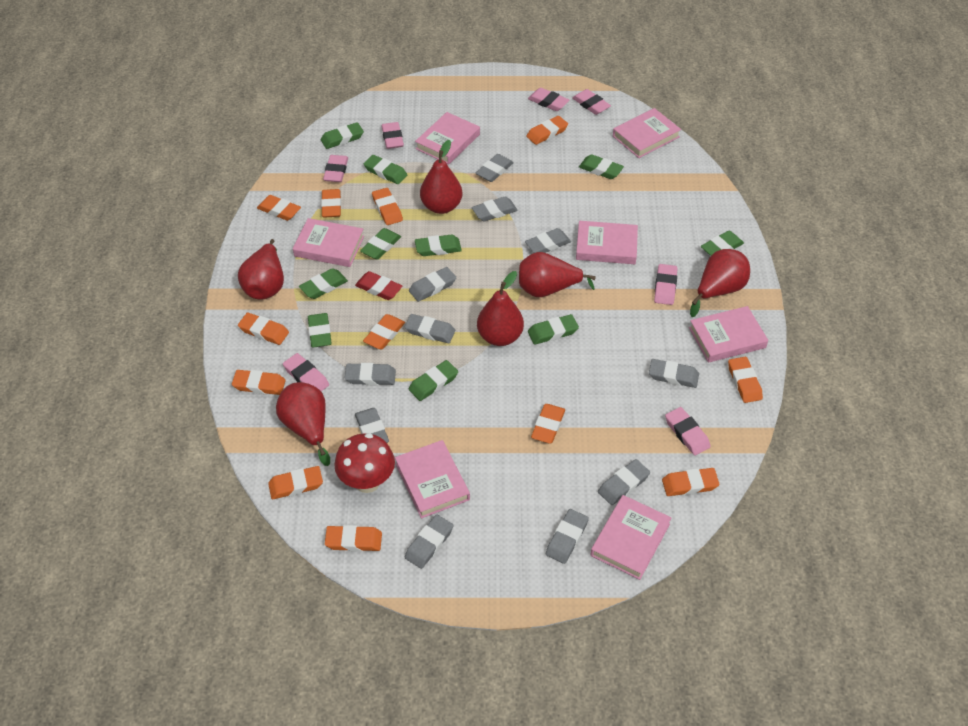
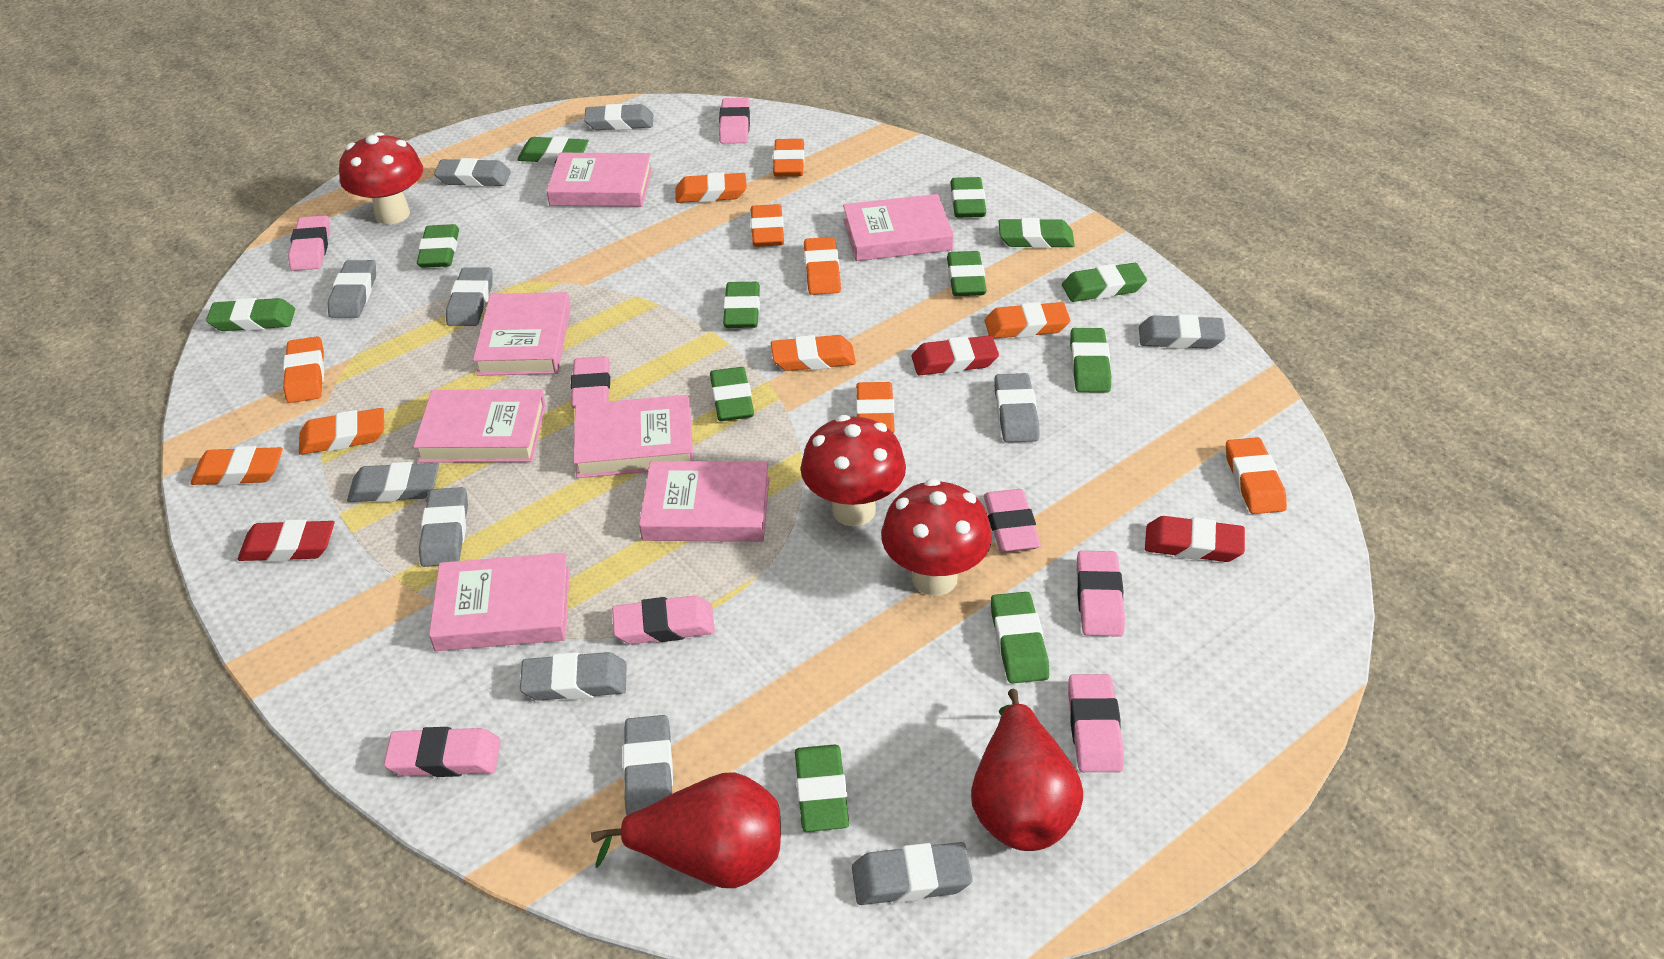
green eraser: 10 -> 12
orange eraser: 12 -> 11
pink eraser: 7 -> 8
red eraser: 1 -> 3
red mushroom: 1 -> 3
red pear: 6 -> 2

